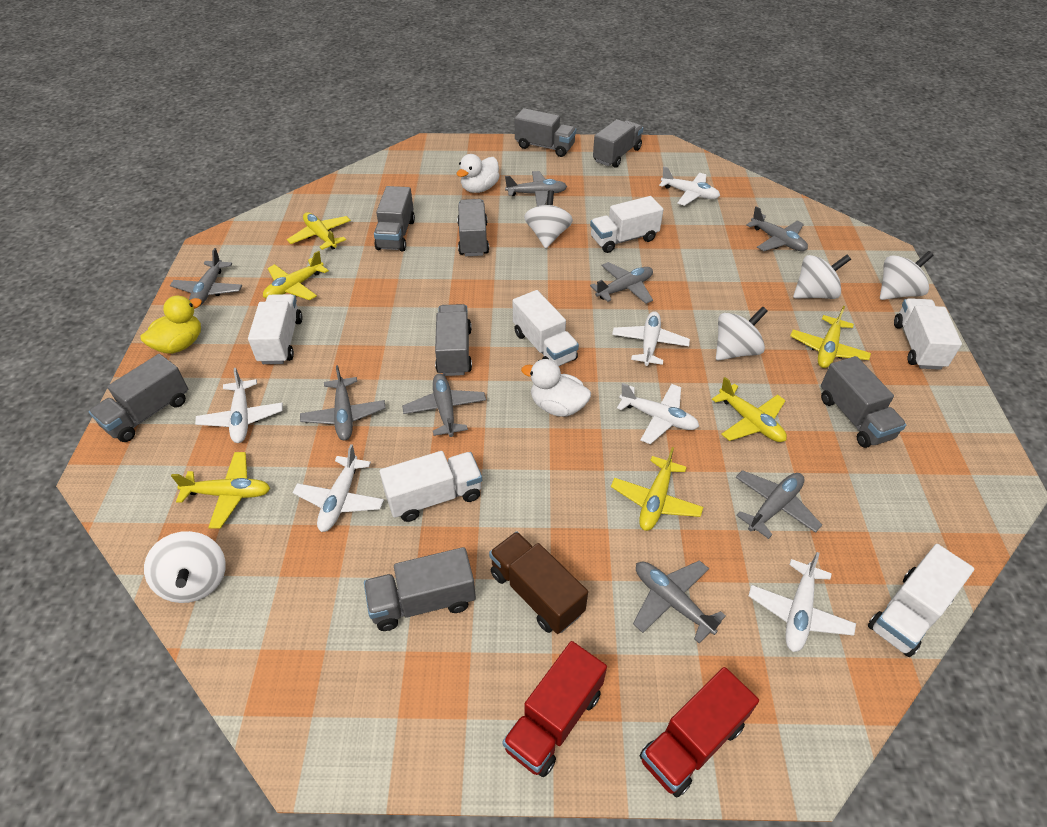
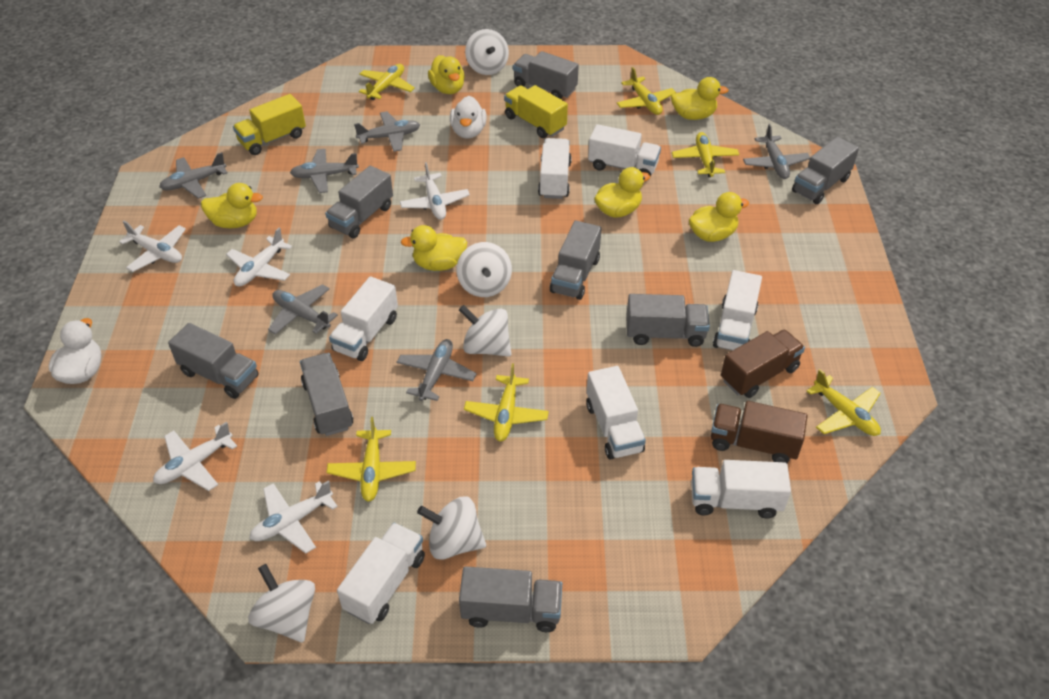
brown truck: 1 -> 2
grey plane: 8 -> 6
red truck: 2 -> 0
white plane: 6 -> 5
white truck: 6 -> 7
yellow duck: 1 -> 6
yellow truck: 0 -> 2

